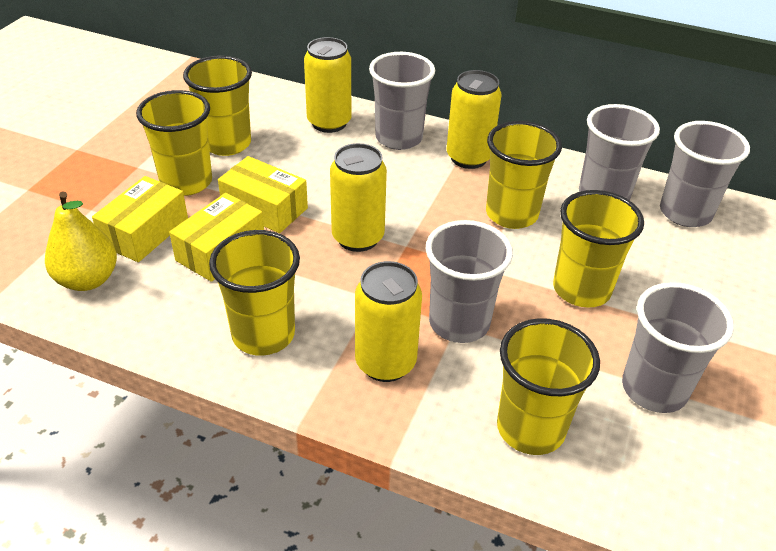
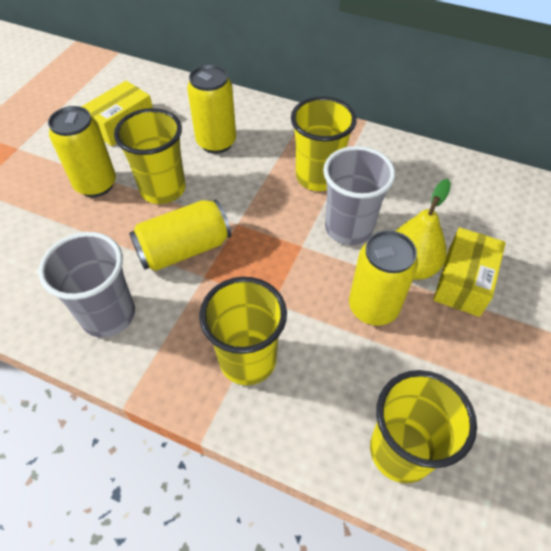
grey cup: 5 -> 2
yellow box: 3 -> 2
yellow cup: 6 -> 4

